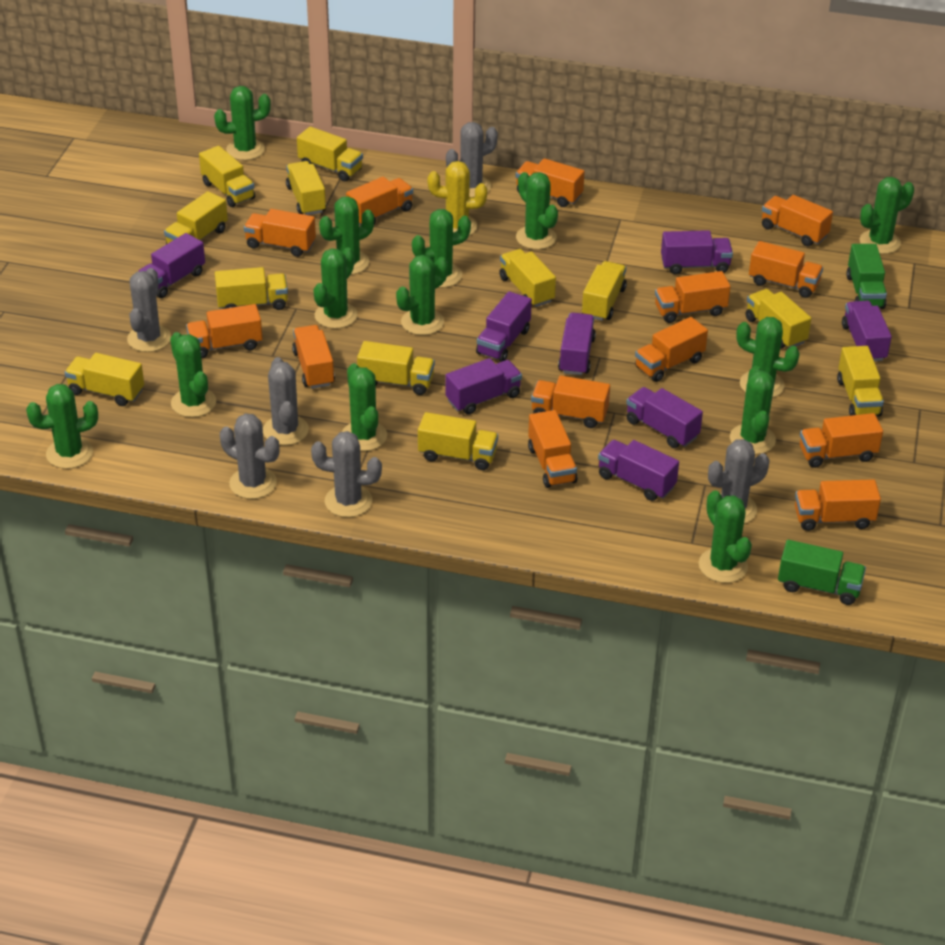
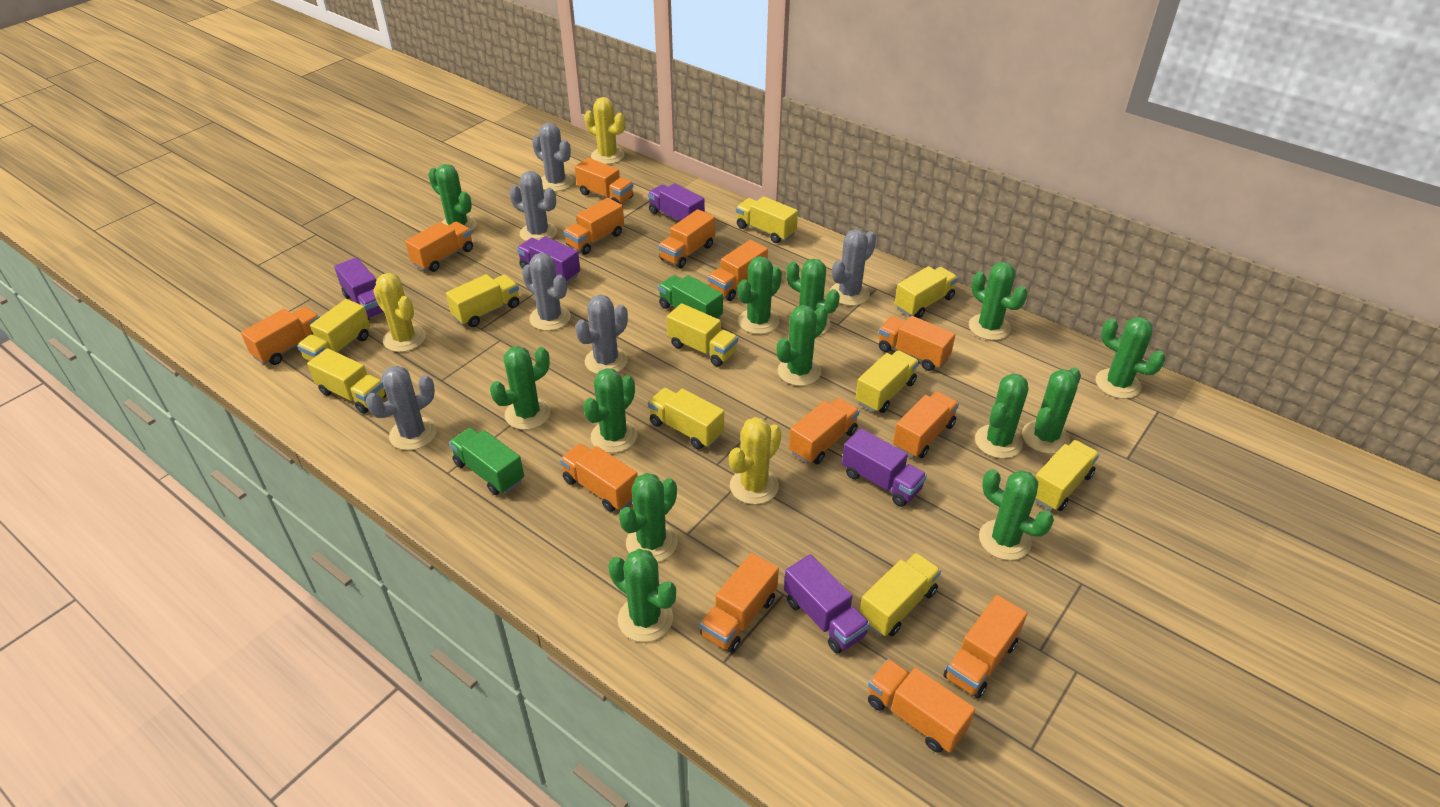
purple truck: 8 -> 5
yellow cactus: 1 -> 3
yellow truck: 12 -> 10

